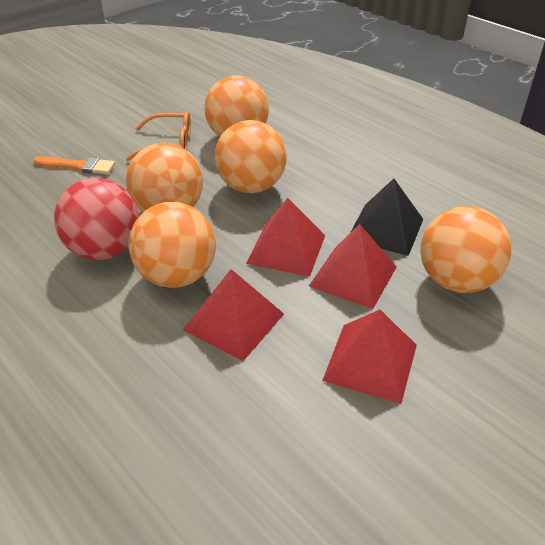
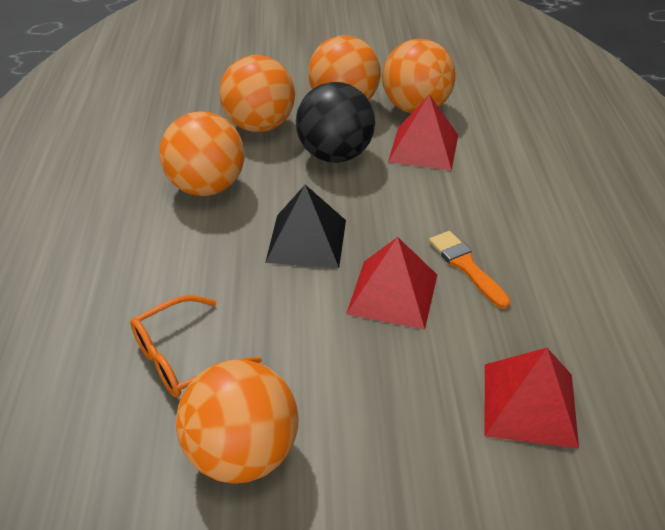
black ball: 0 -> 1
red ball: 1 -> 0
red pyramid: 4 -> 3

